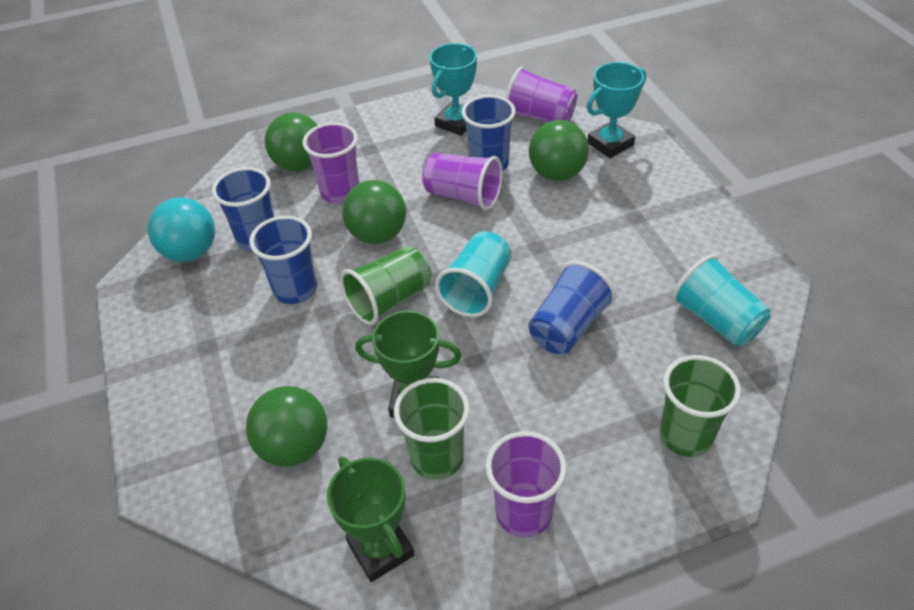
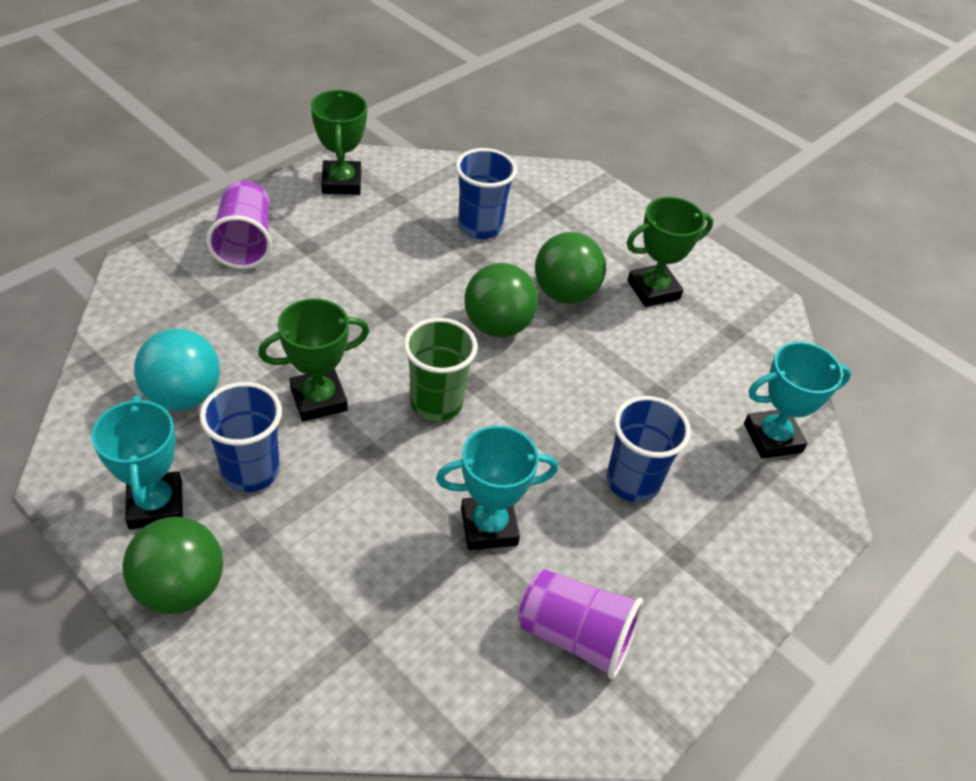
blue cup: 4 -> 3
green ball: 4 -> 3
green cup: 3 -> 1
green trophy: 2 -> 3
purple cup: 4 -> 2
turquoise cup: 2 -> 0
turquoise trophy: 2 -> 3

